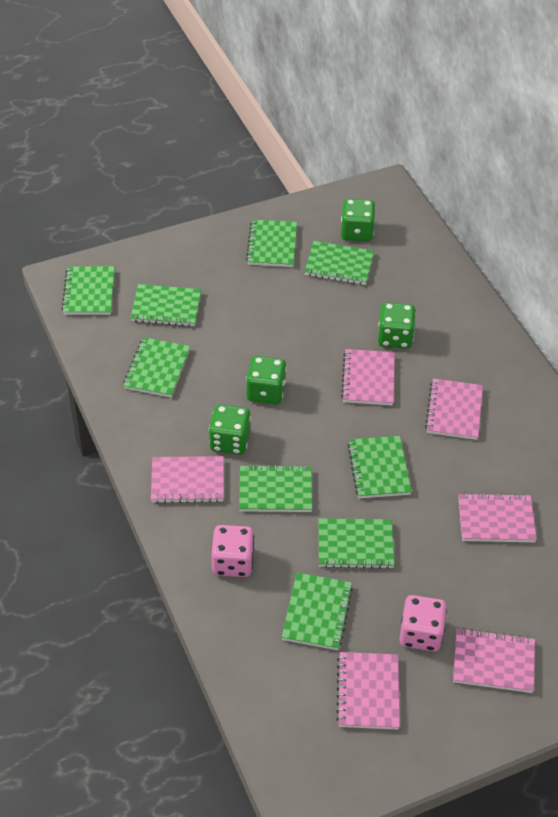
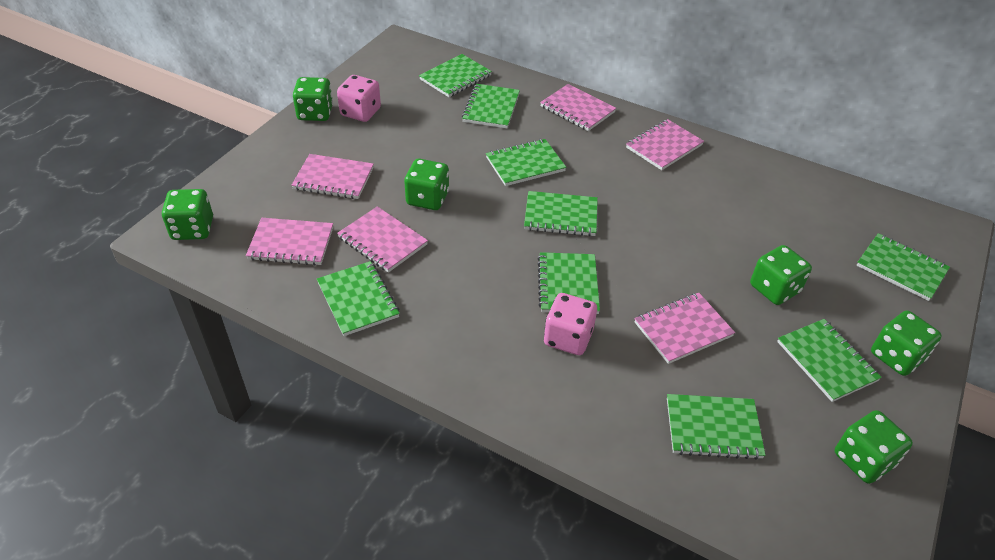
green dice: 4 -> 6

